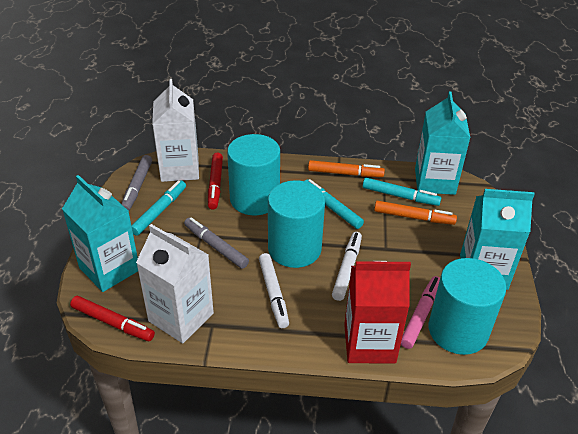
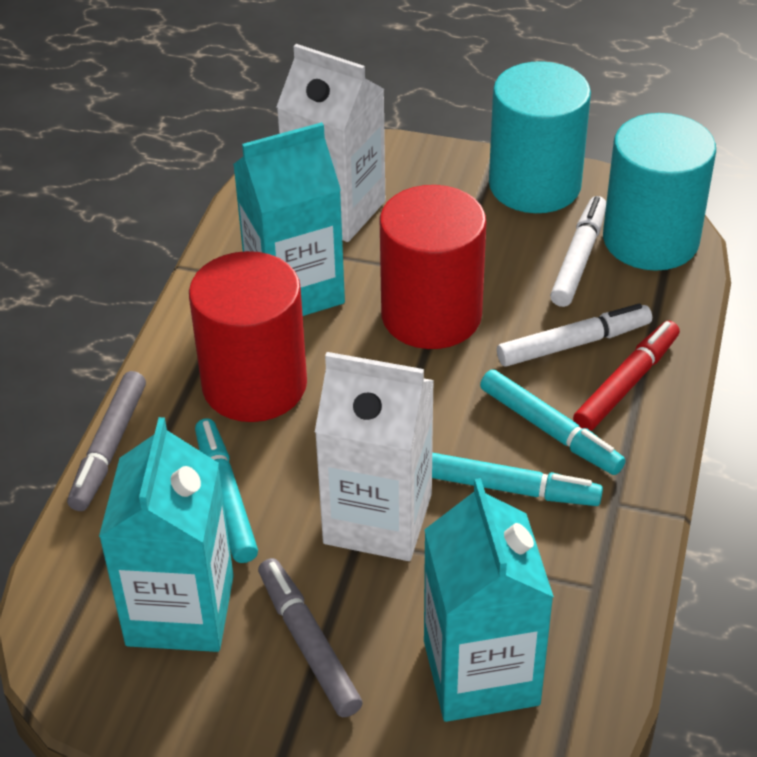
orange marker: 2 -> 0
pink marker: 1 -> 0
red carton: 1 -> 0
red cylinder: 0 -> 2
red marker: 2 -> 1
turquoise cylinder: 3 -> 2

